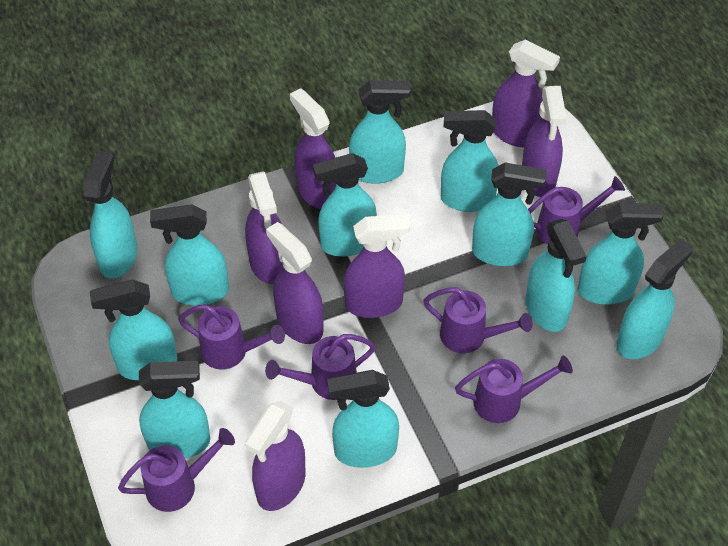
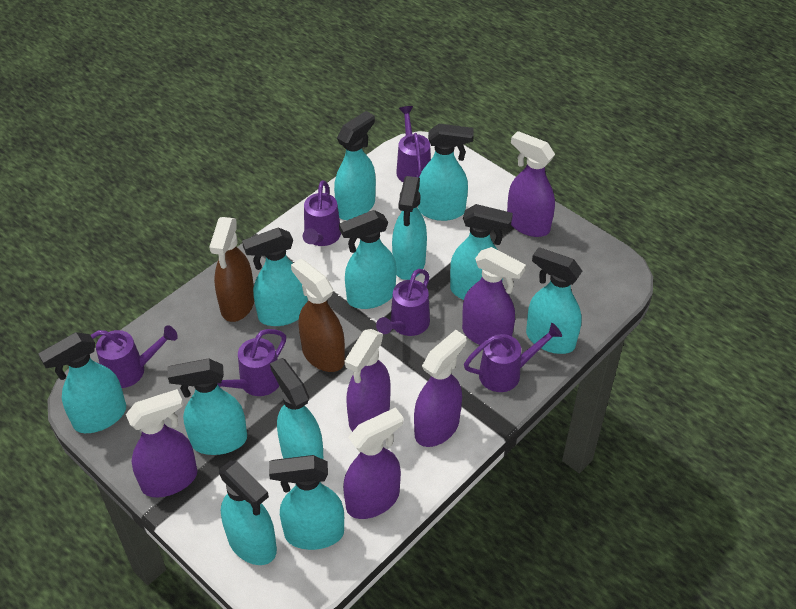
brown spray bottle: 0 -> 2
purple spray bottle: 7 -> 6

